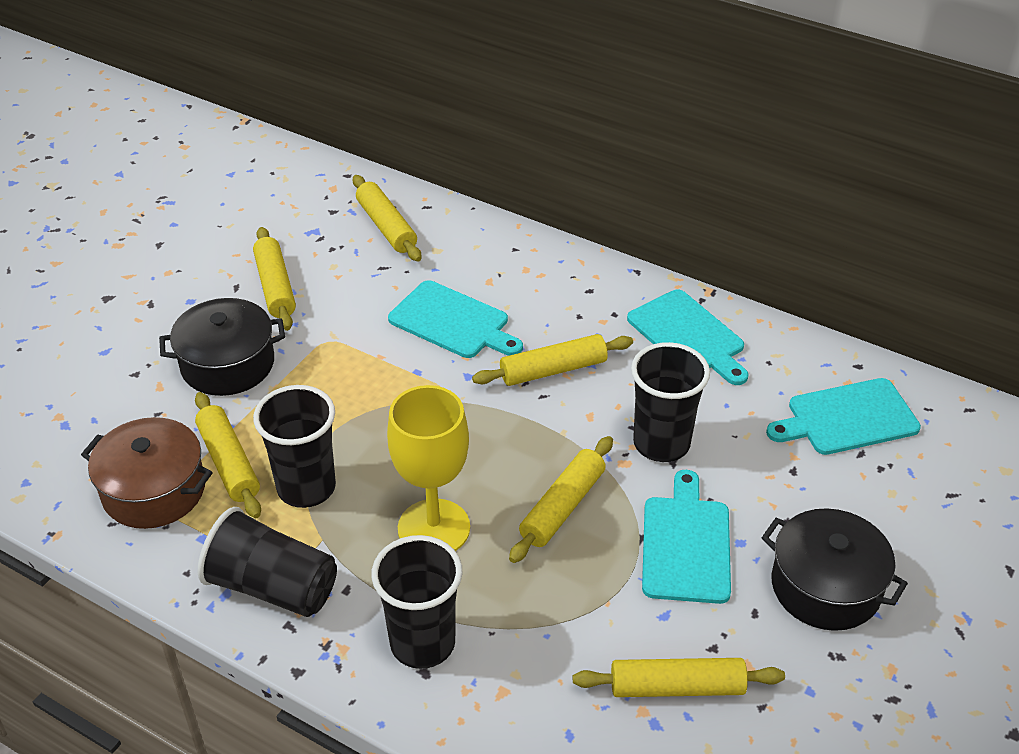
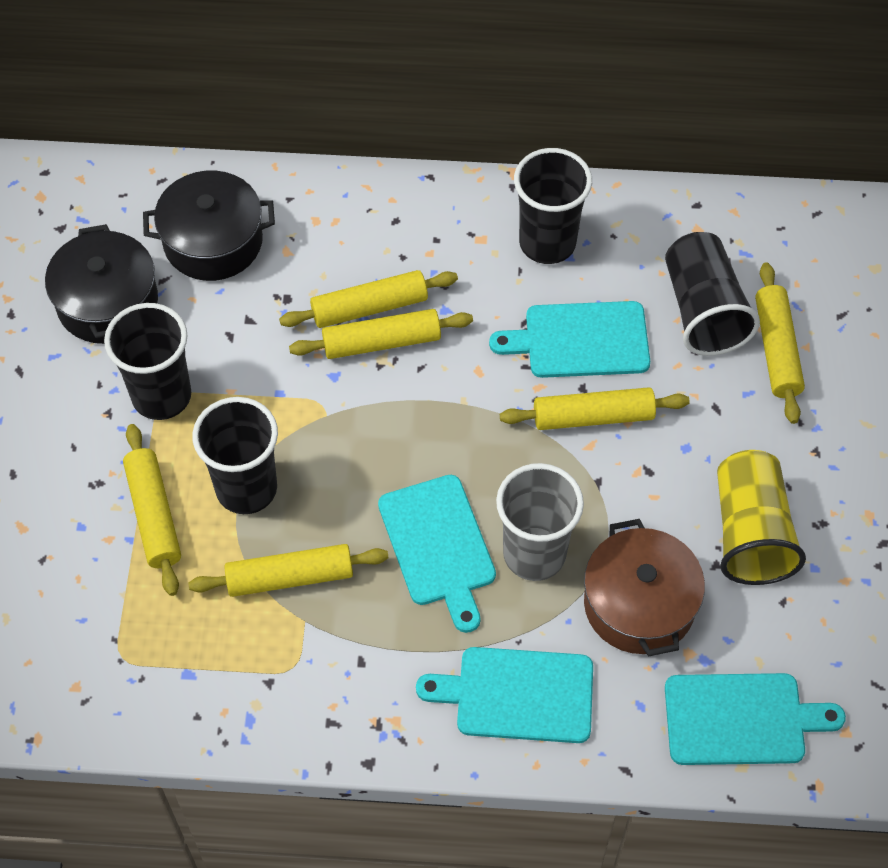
grey cup: 0 -> 1
yellow cup: 0 -> 1
yellow goblet: 1 -> 0

